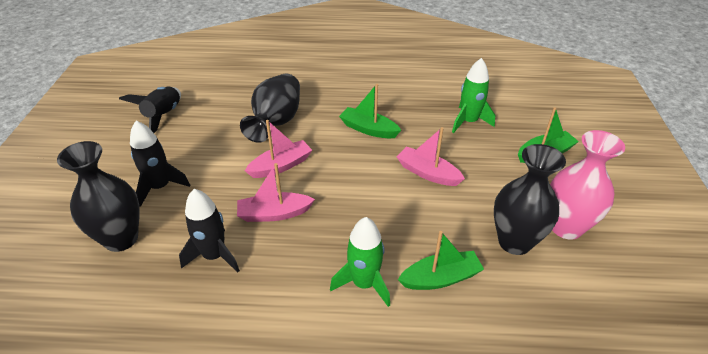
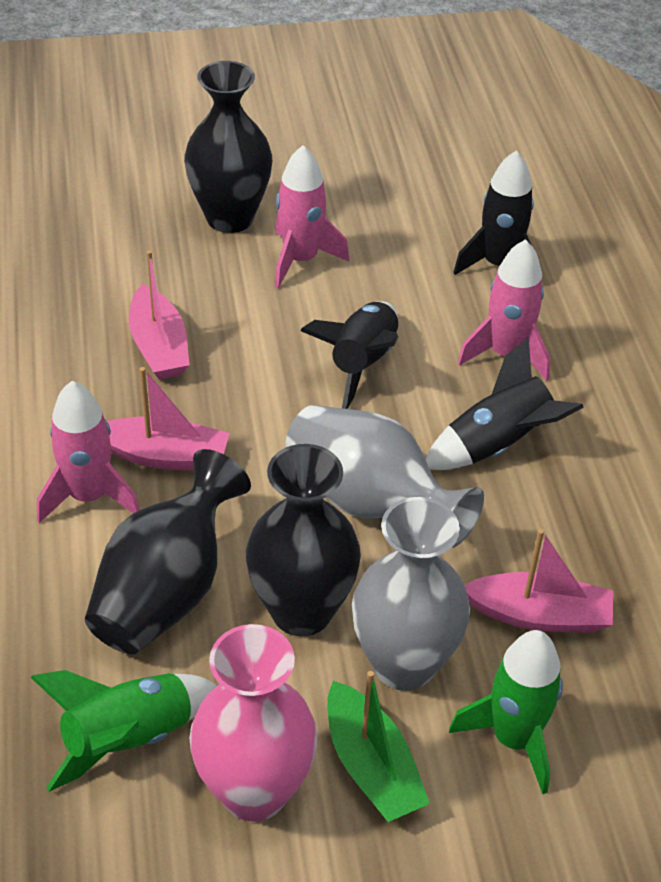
green boat: 3 -> 1
grey vase: 0 -> 2
pink rocket: 0 -> 3

